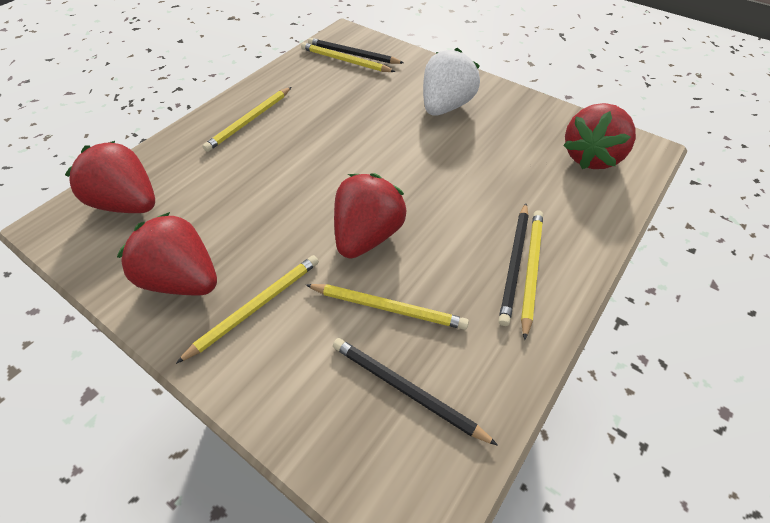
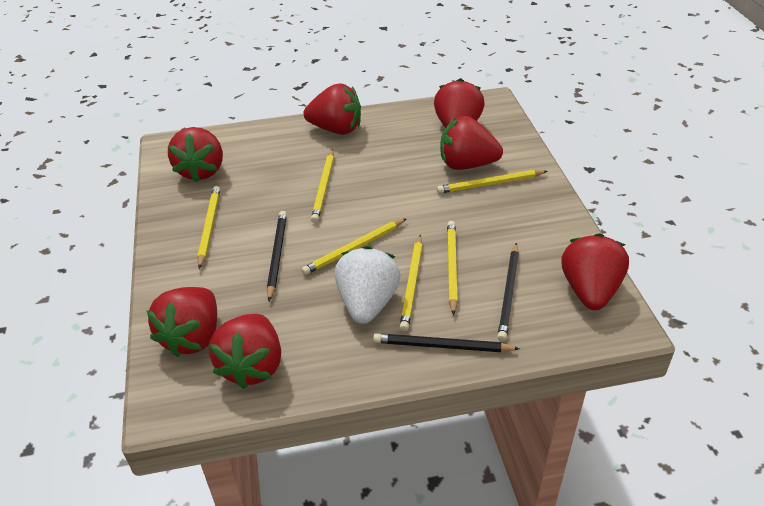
red strawberry: 4 -> 7
yellow pencil: 5 -> 6

